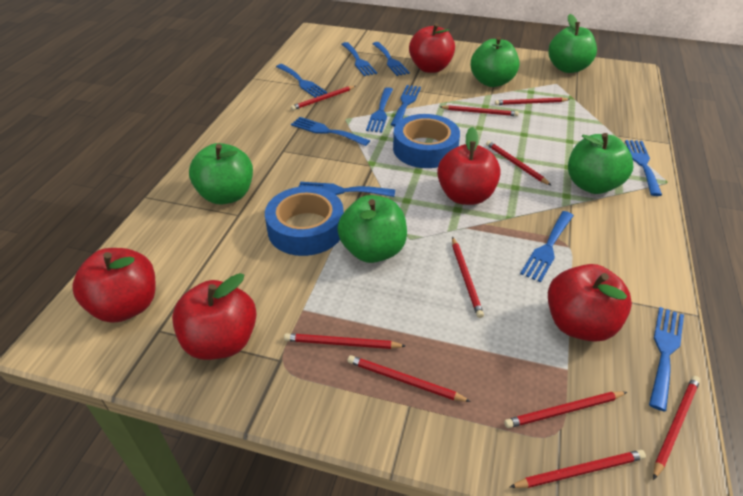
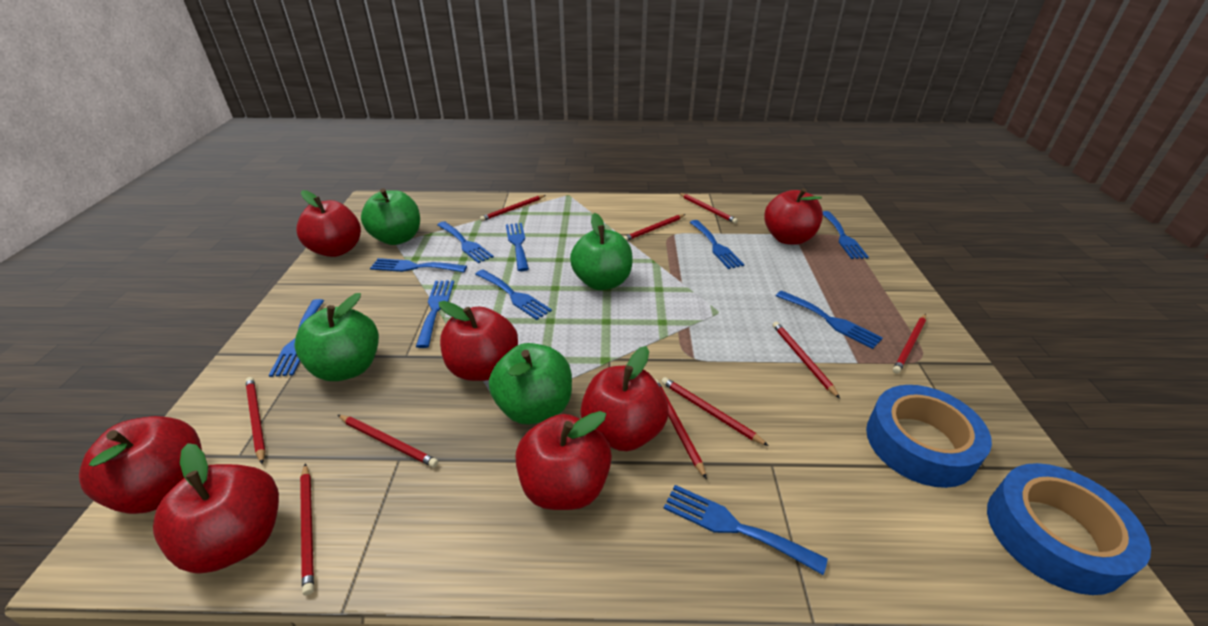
green apple: 5 -> 4
red apple: 5 -> 7

